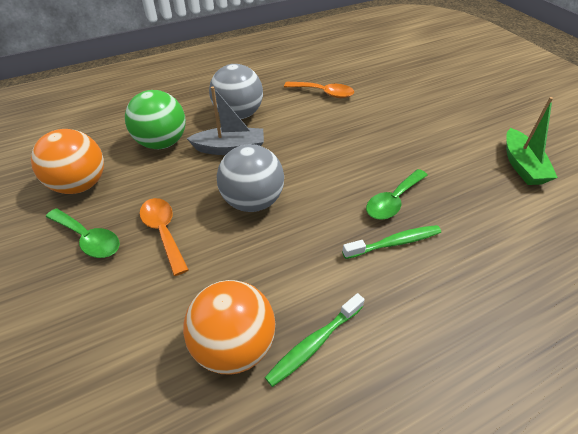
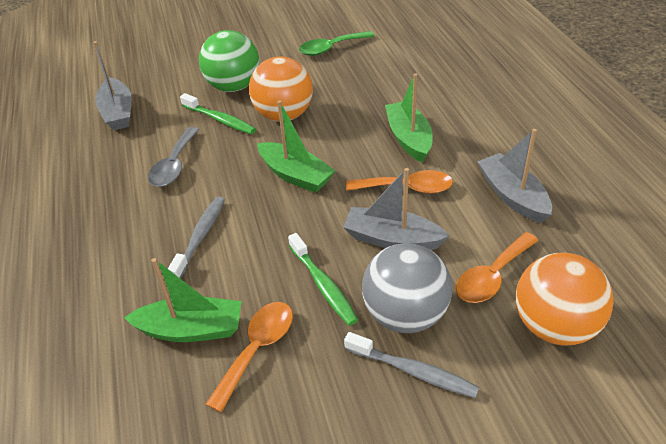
green boat: 1 -> 3
green spoon: 2 -> 1
grey ball: 2 -> 1
grey boat: 1 -> 3
grey spoon: 0 -> 1
grey toothbrush: 0 -> 2
orange spoon: 2 -> 3

